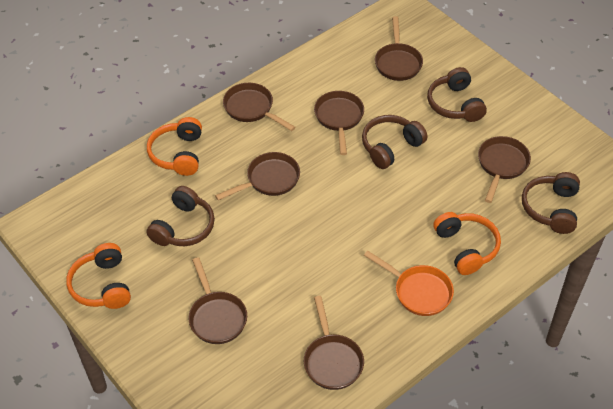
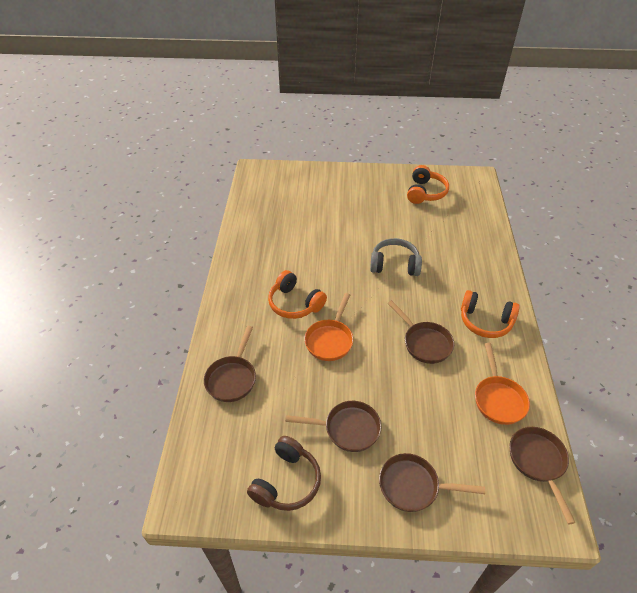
brown headphones: 4 -> 1
brown pan: 7 -> 5
grey headphones: 0 -> 1
orange pan: 1 -> 2

